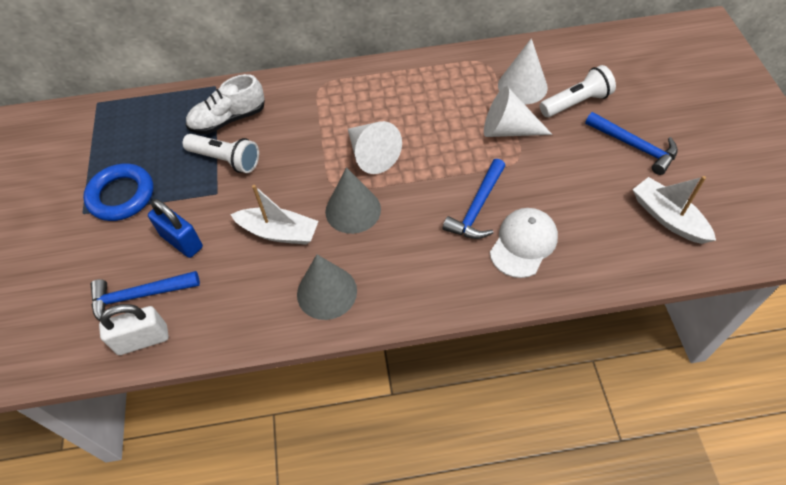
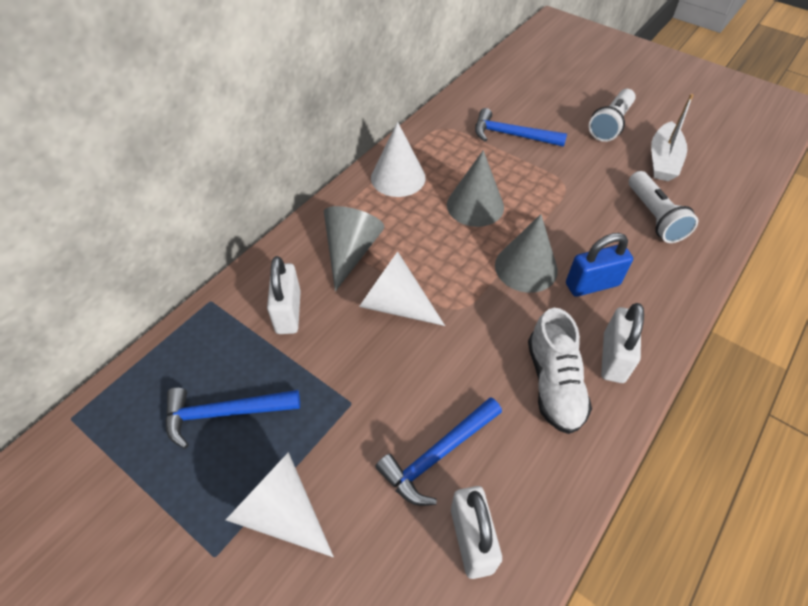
blue ring: 1 -> 0
grey cone: 2 -> 3
white boat: 2 -> 1
white cap: 1 -> 0
white padlock: 1 -> 3

